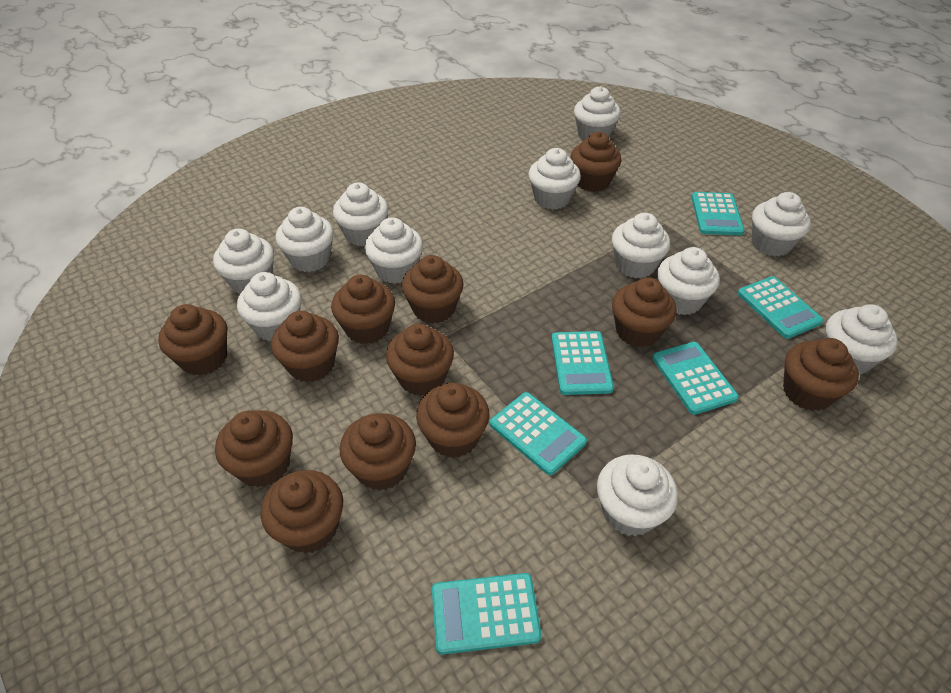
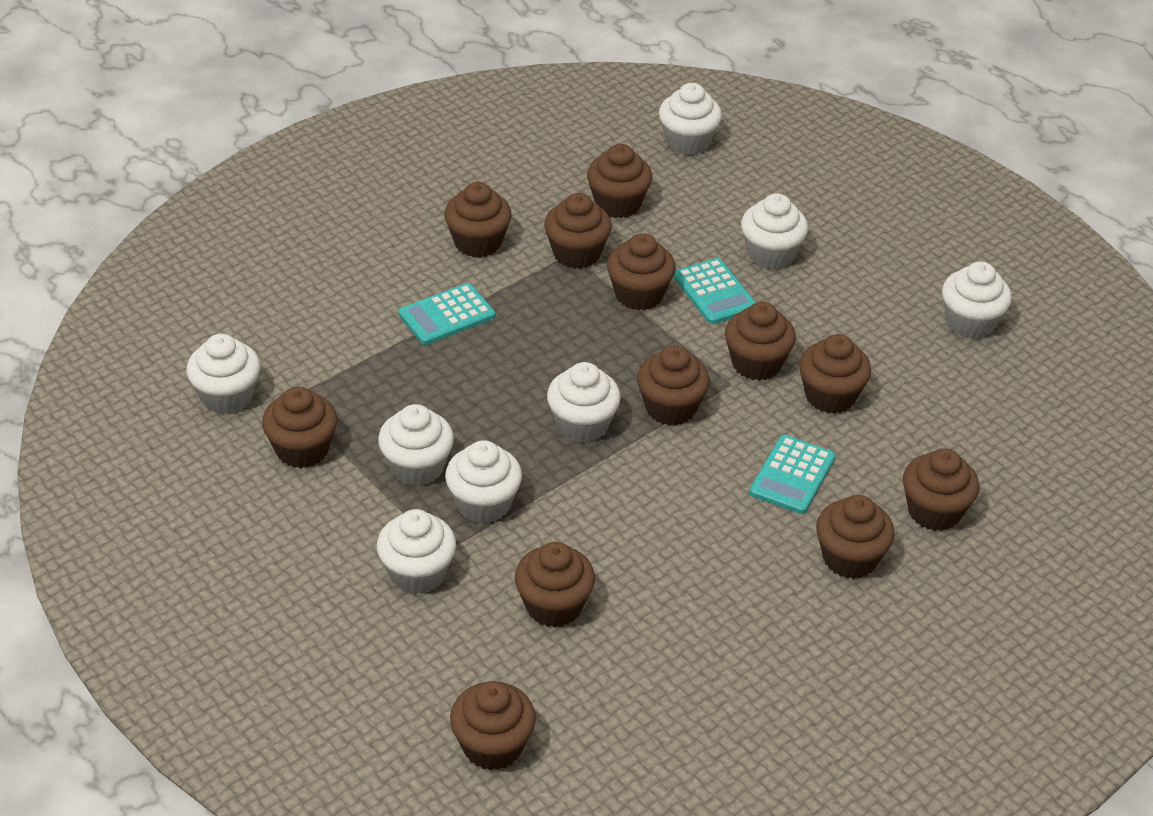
turquoise calculator: 6 -> 3
white cupcake: 12 -> 8

